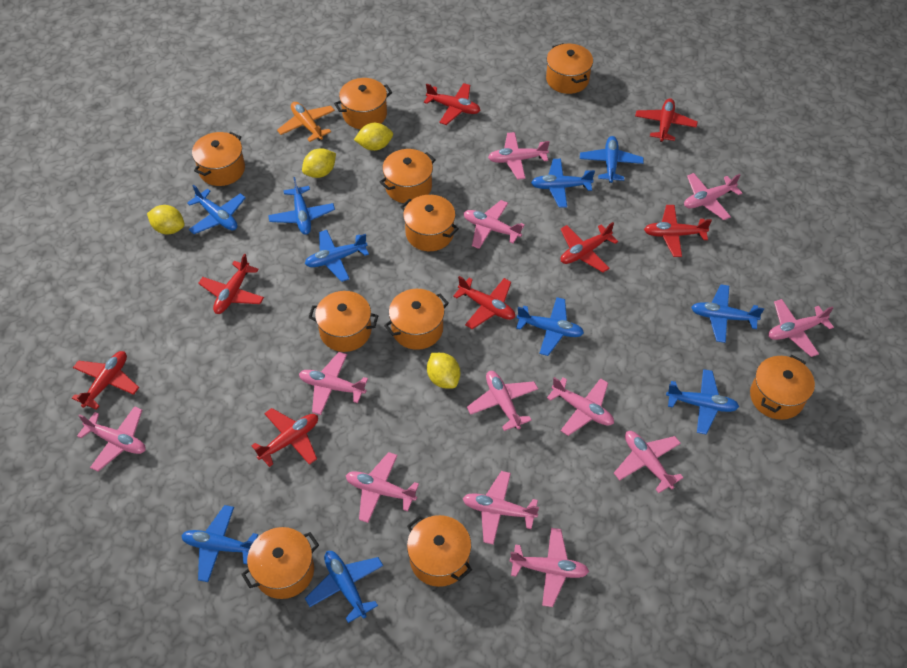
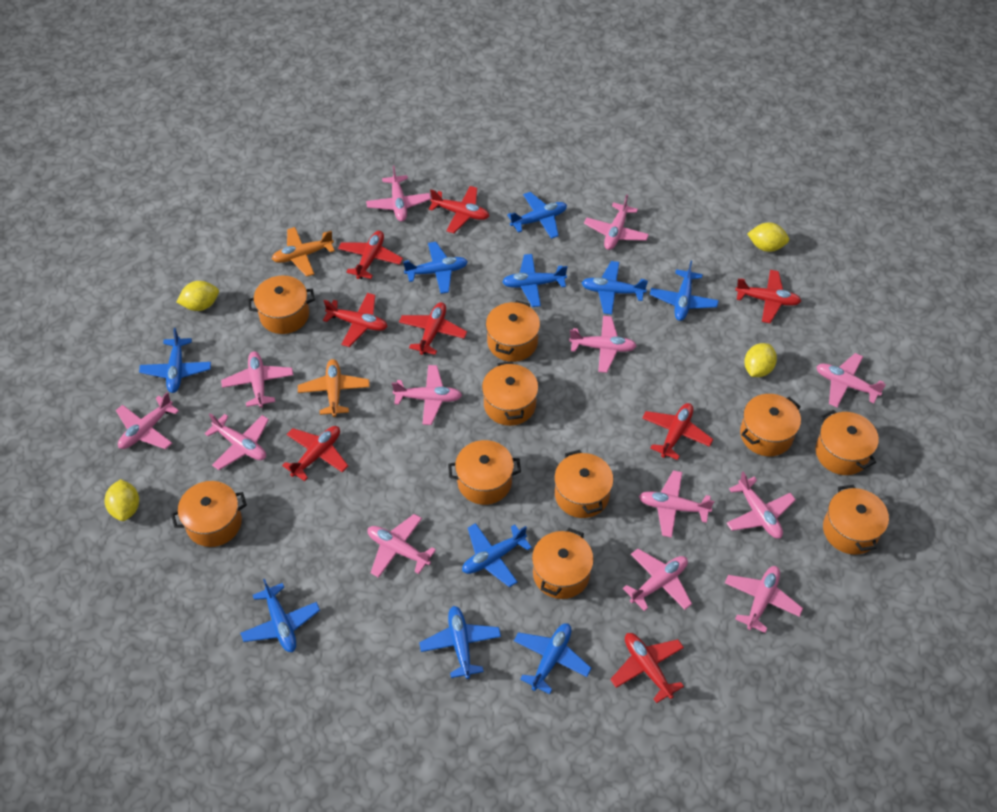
orange plane: 1 -> 2
pink plane: 12 -> 13

